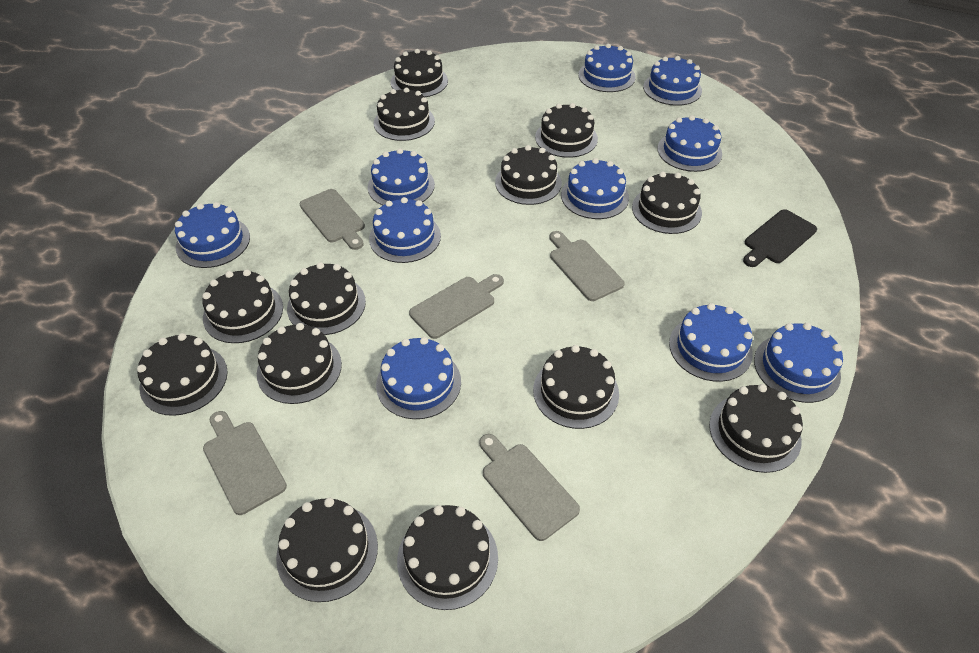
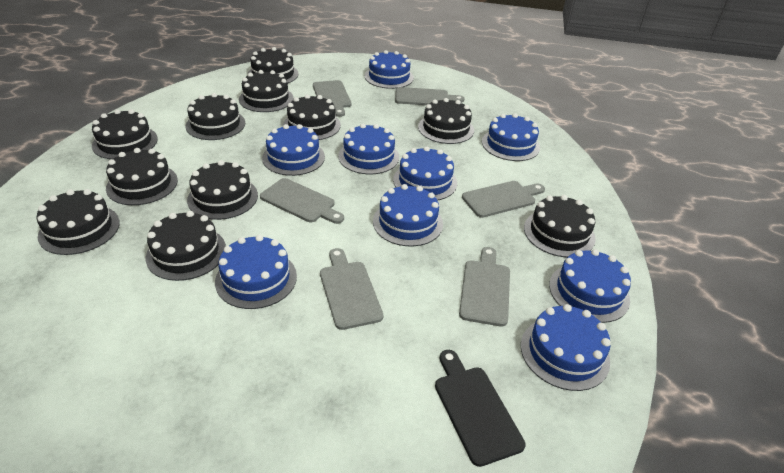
black cake: 13 -> 11
blue cake: 10 -> 9
grey cutting board: 5 -> 6

